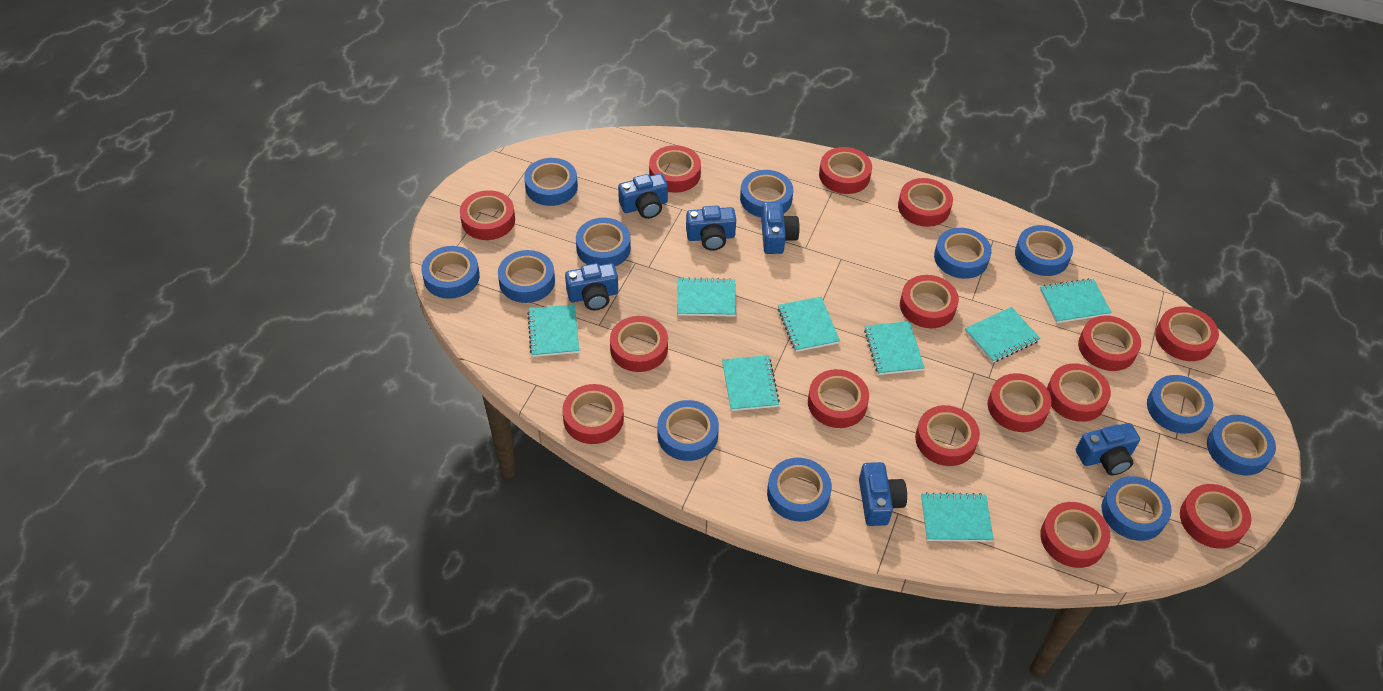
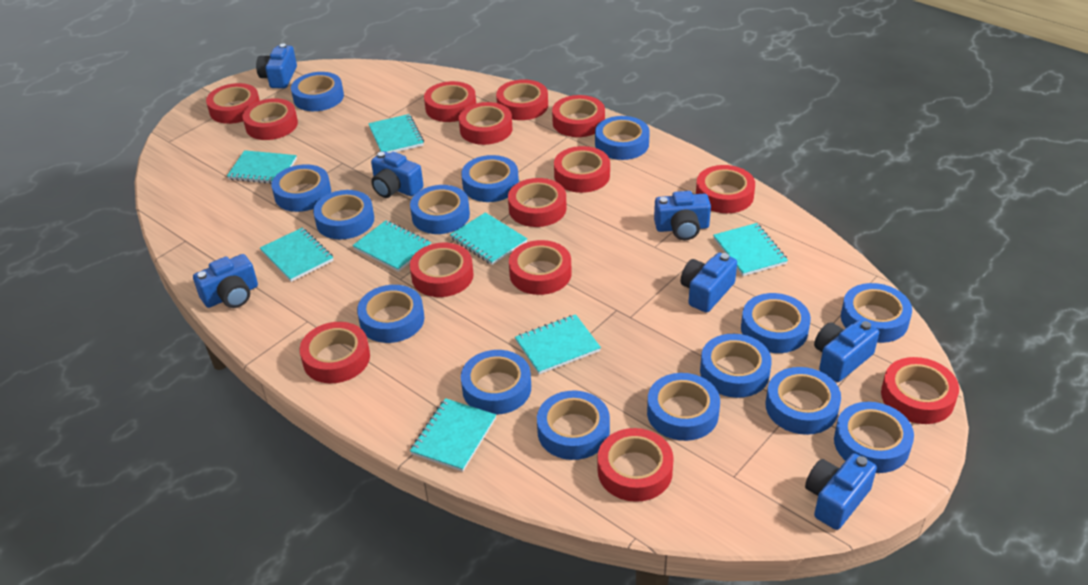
blue camera: 6 -> 7
blue tape: 12 -> 15
red tape: 15 -> 14

